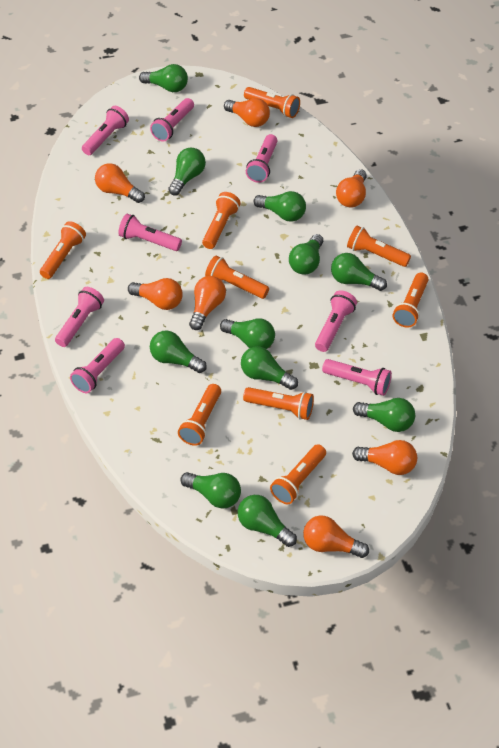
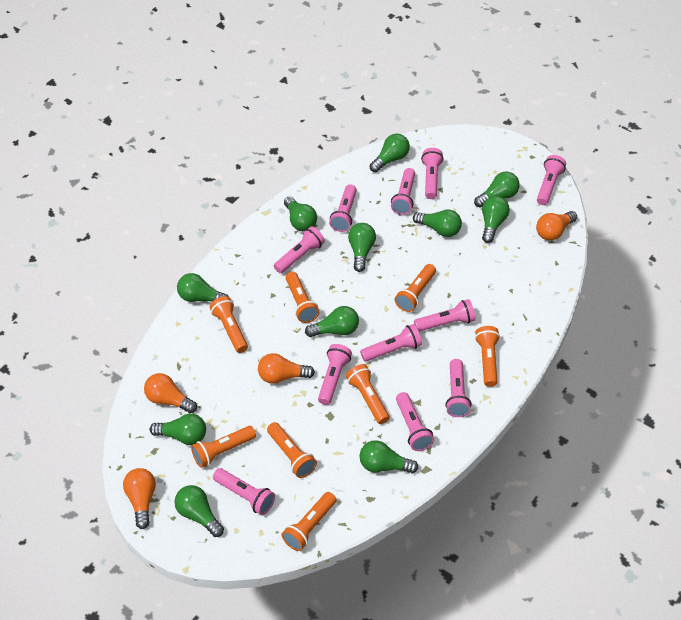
orange flashlight: 9 -> 8
orange light bulb: 7 -> 4
pink flashlight: 8 -> 11

